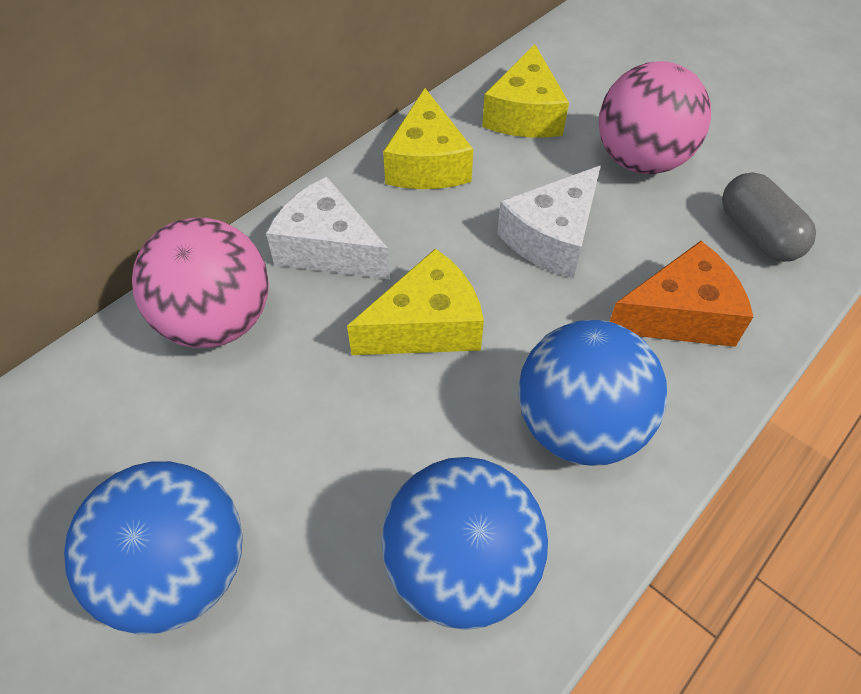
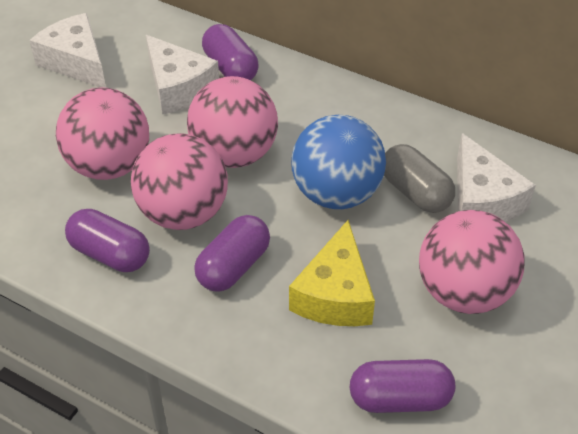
blue ball: 3 -> 1
orange cheese: 1 -> 0
pink ball: 2 -> 4
purple capsule: 0 -> 4
white cheese: 2 -> 3
yellow cheese: 3 -> 1

